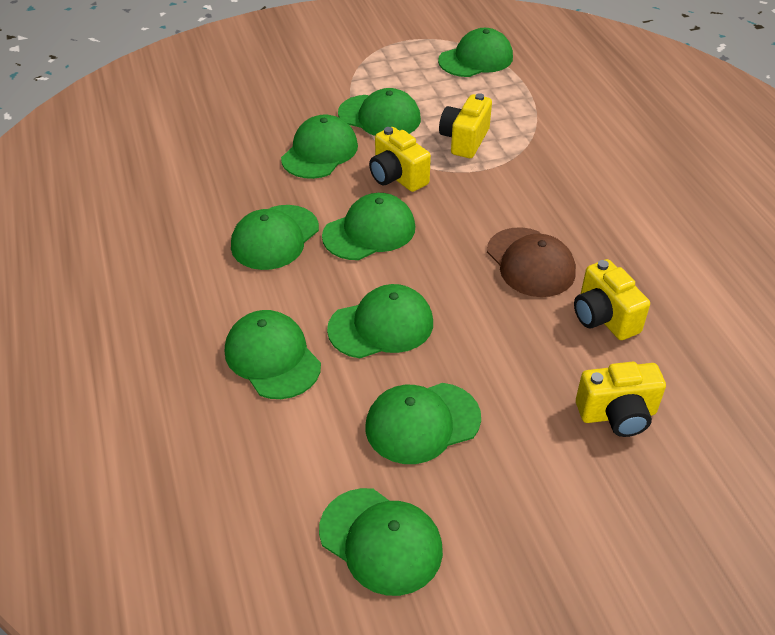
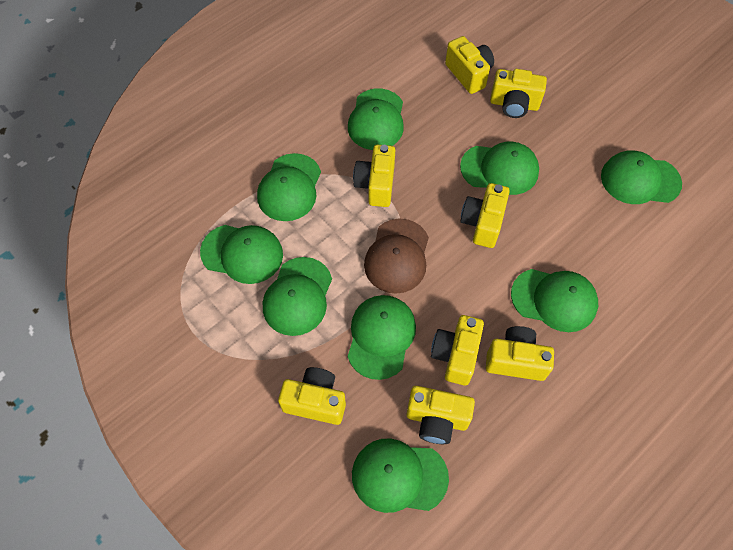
yellow camera: 4 -> 8

